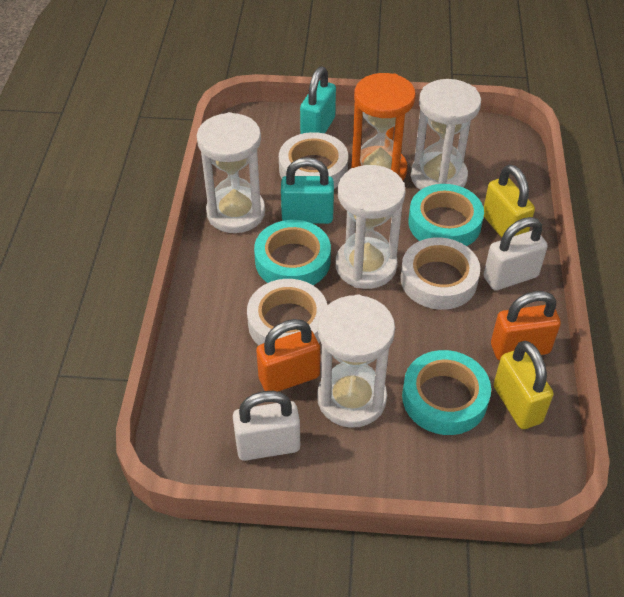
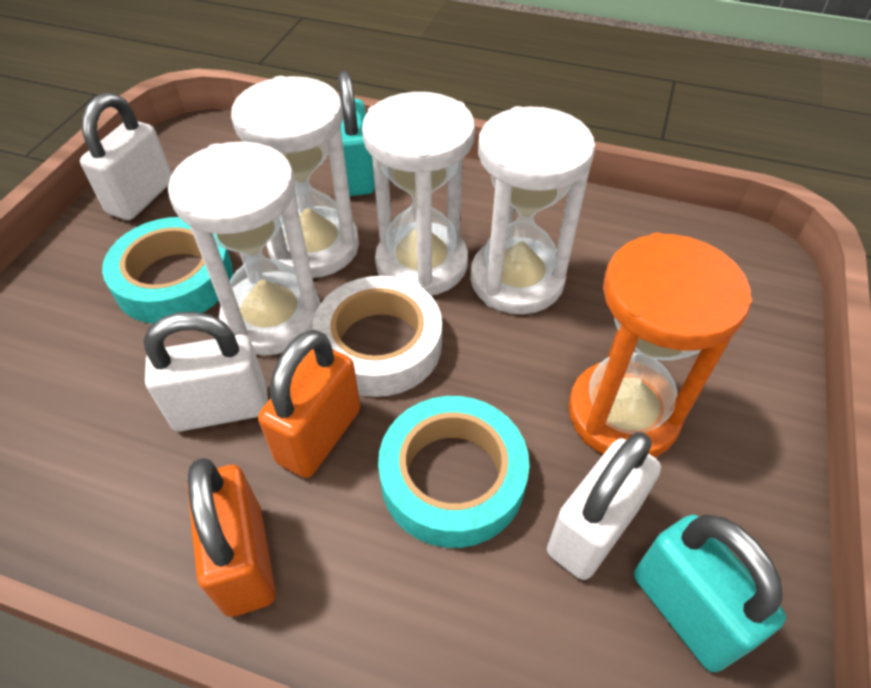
turquoise tape: 3 -> 2
white padlock: 2 -> 3
white tape: 3 -> 1
yellow padlock: 2 -> 0

